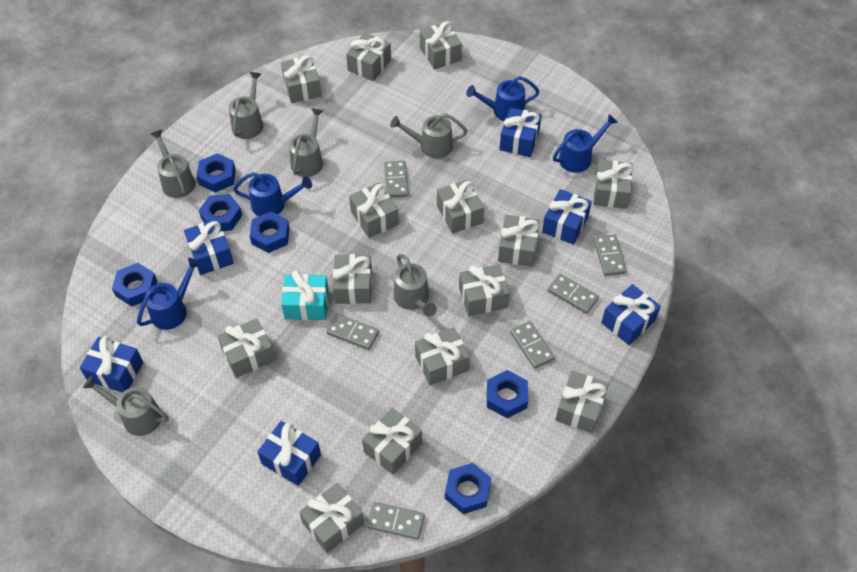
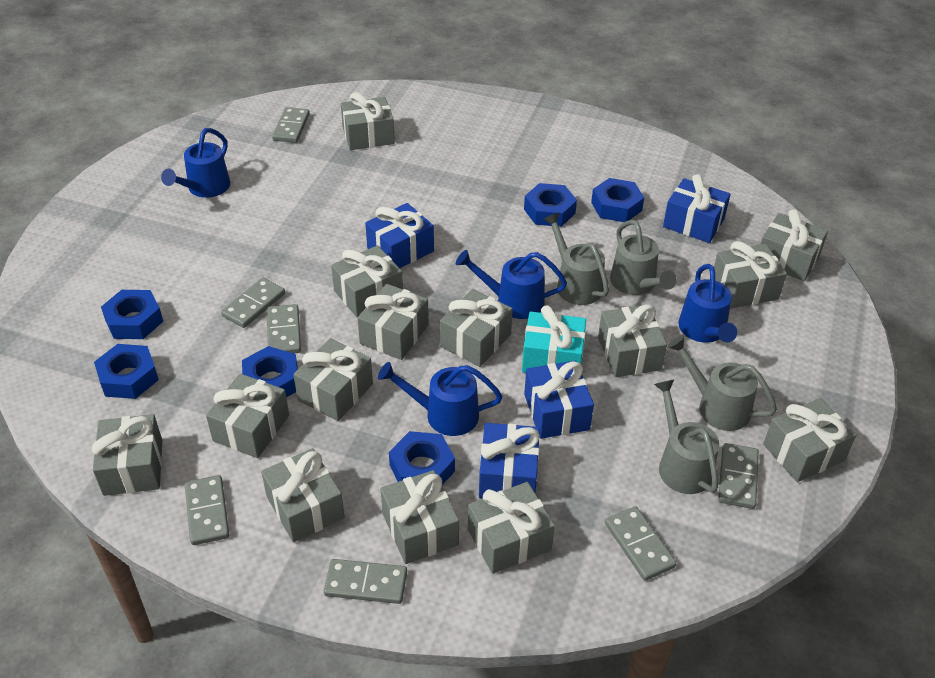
blue gift: 6 -> 4
grey domino: 6 -> 7
grey watering can: 6 -> 4

